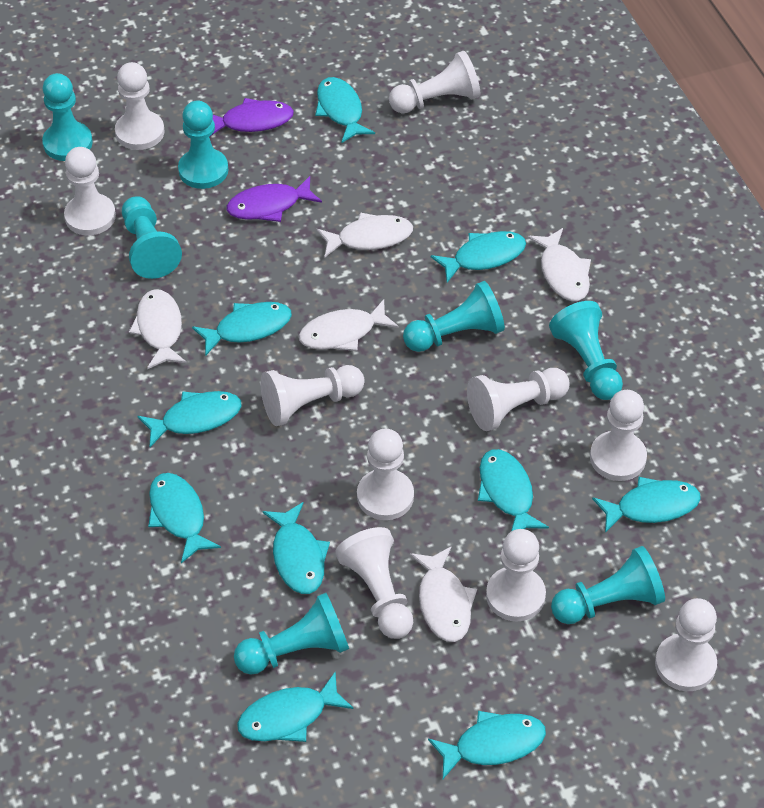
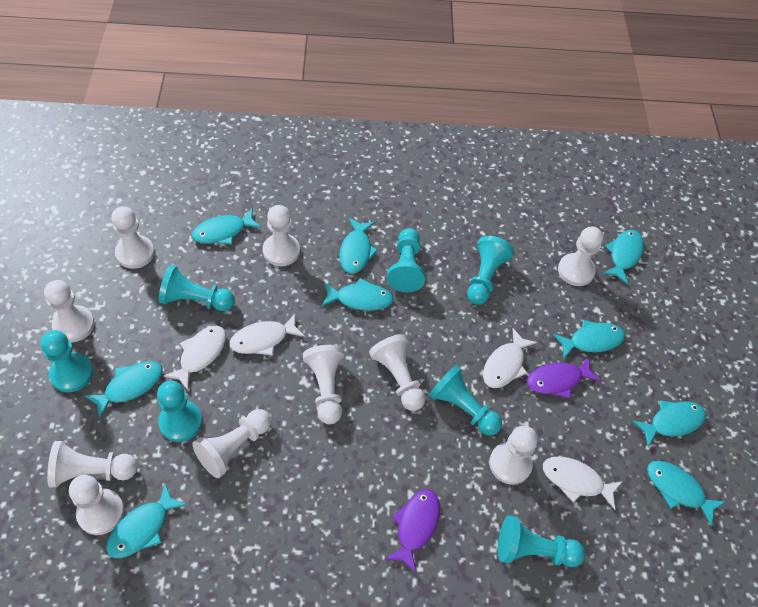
turquoise fish: 10 -> 9
white fish: 5 -> 4

